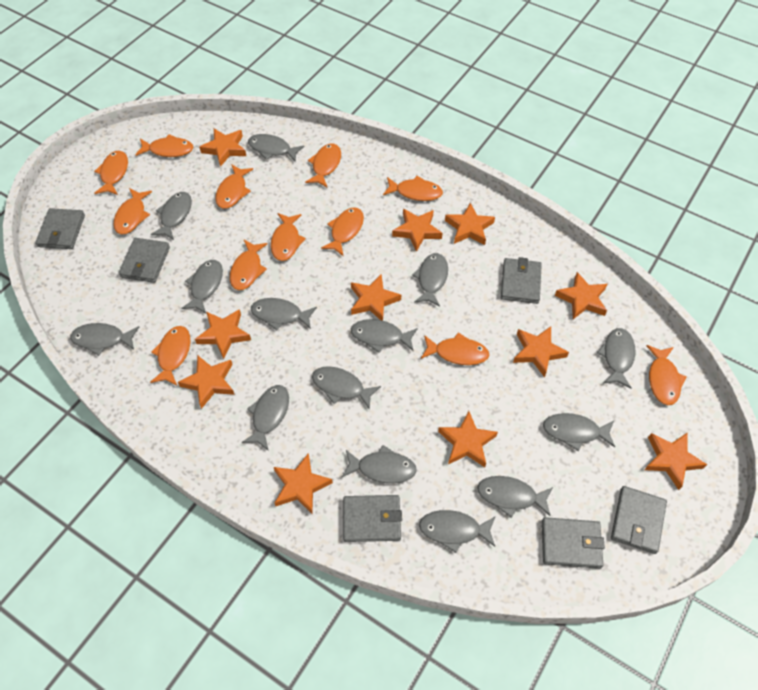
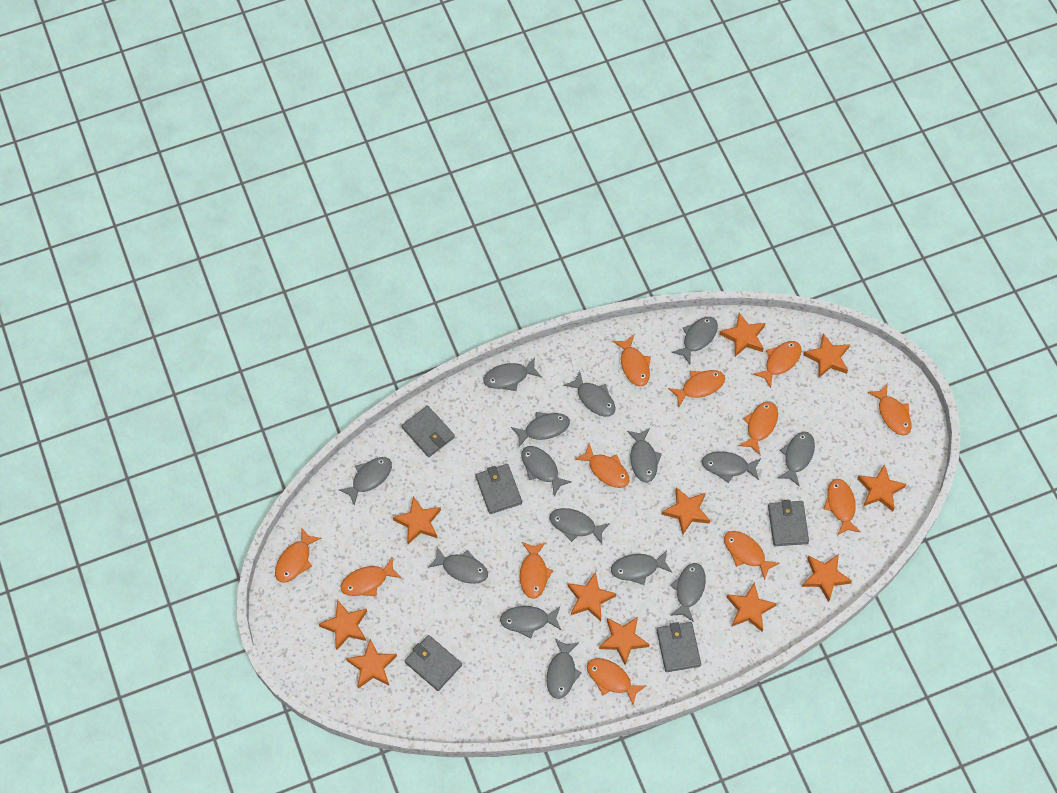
grey fish: 14 -> 15
grey wallet: 6 -> 5

